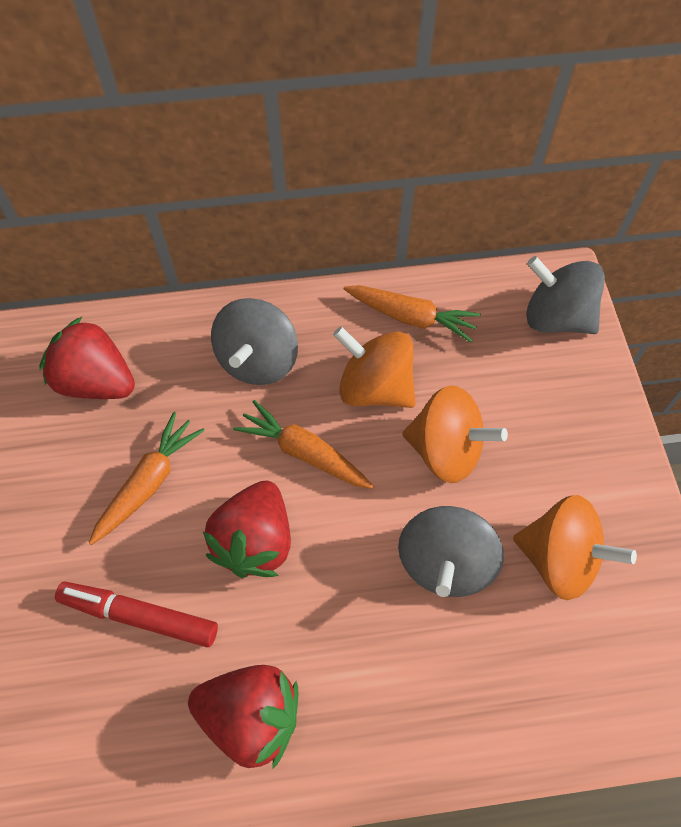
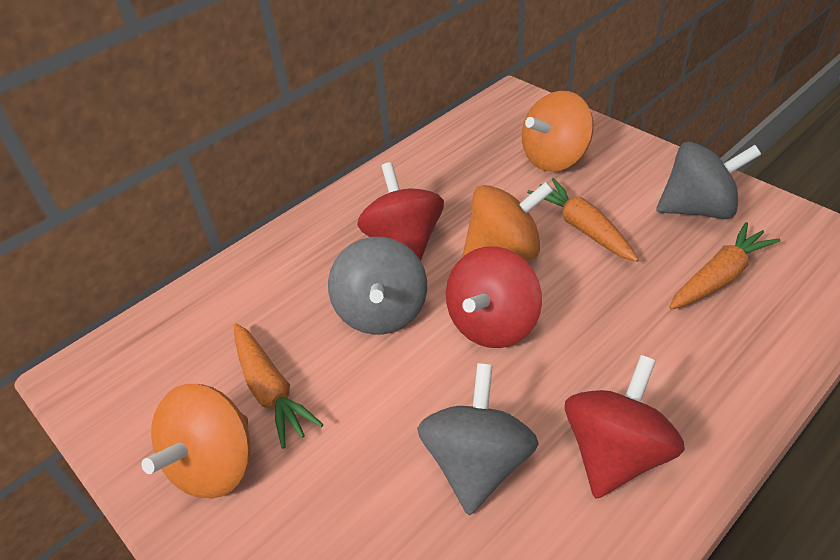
red marker: 1 -> 0
red spinning top: 0 -> 3
red strawberry: 3 -> 0

